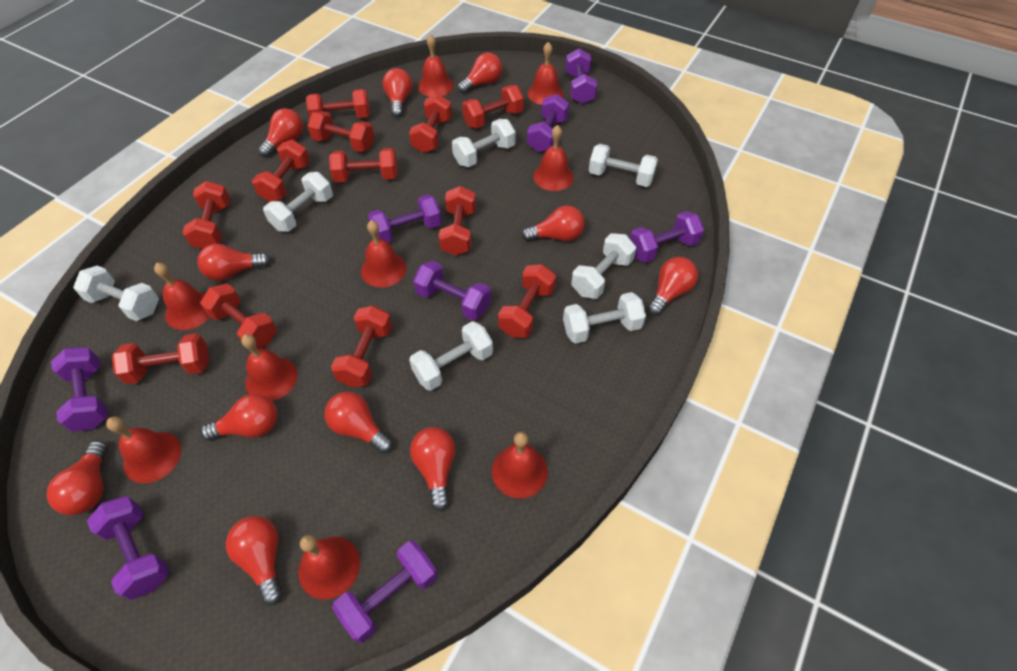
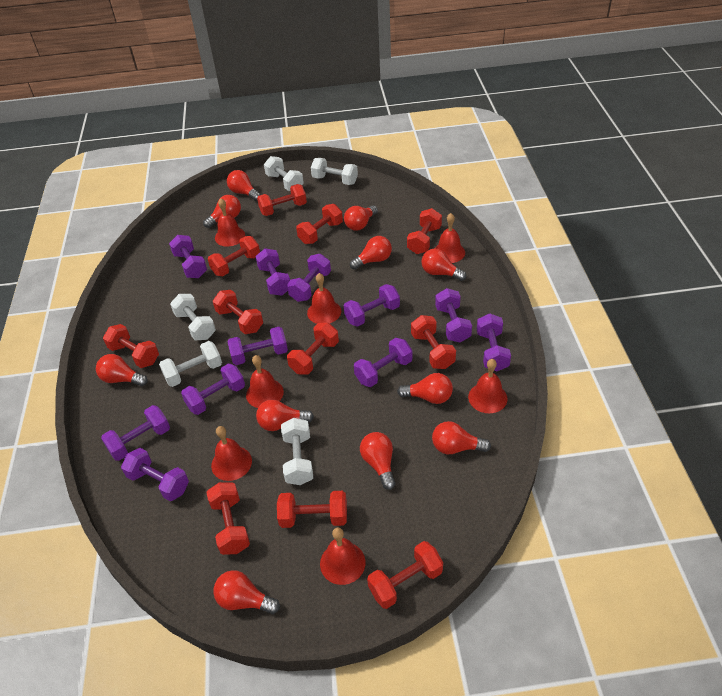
purple dumbbell: 8 -> 11
red bell: 9 -> 7
red dumbbell: 12 -> 11
white dumbbell: 7 -> 5

